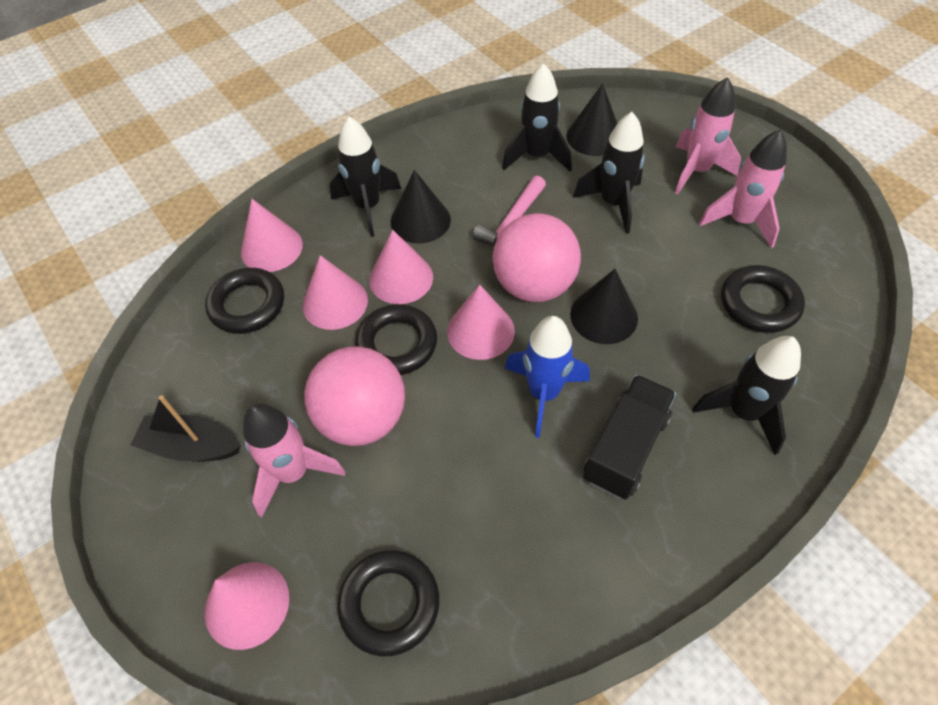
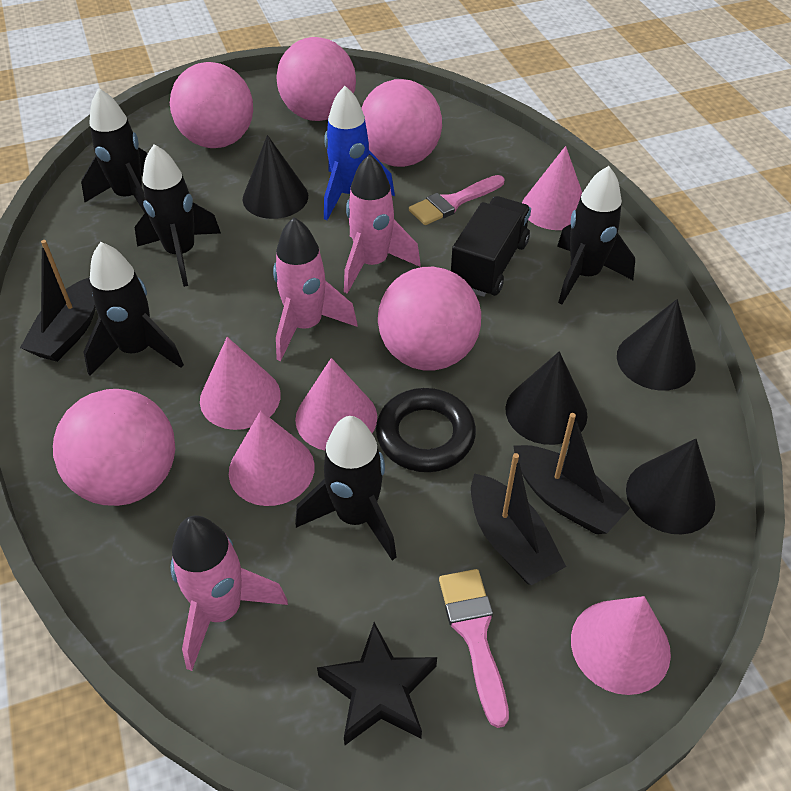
black boat: 1 -> 3
black cone: 3 -> 4
black ring: 4 -> 1
black rocket: 4 -> 5
black star: 0 -> 1
pink ball: 2 -> 5
pink brush: 0 -> 2
pink hammer: 1 -> 0

